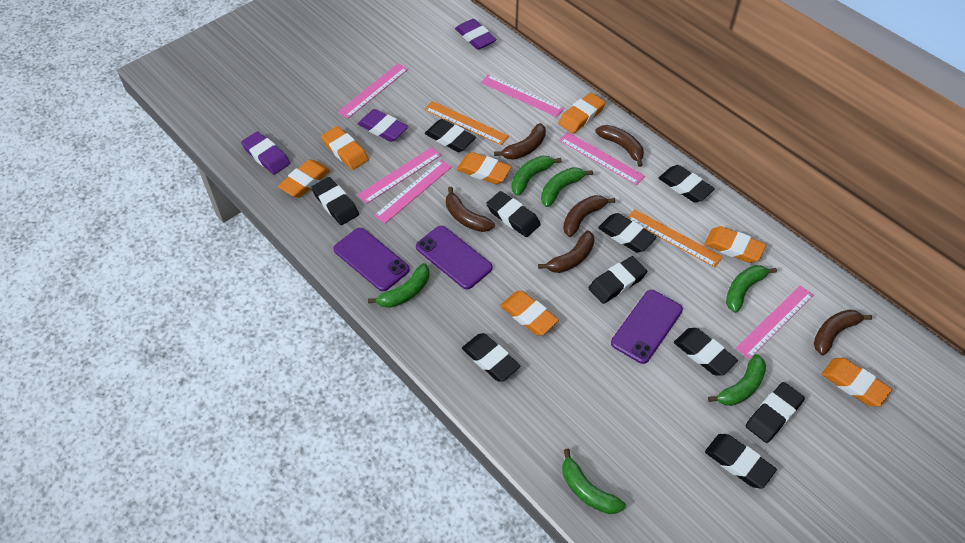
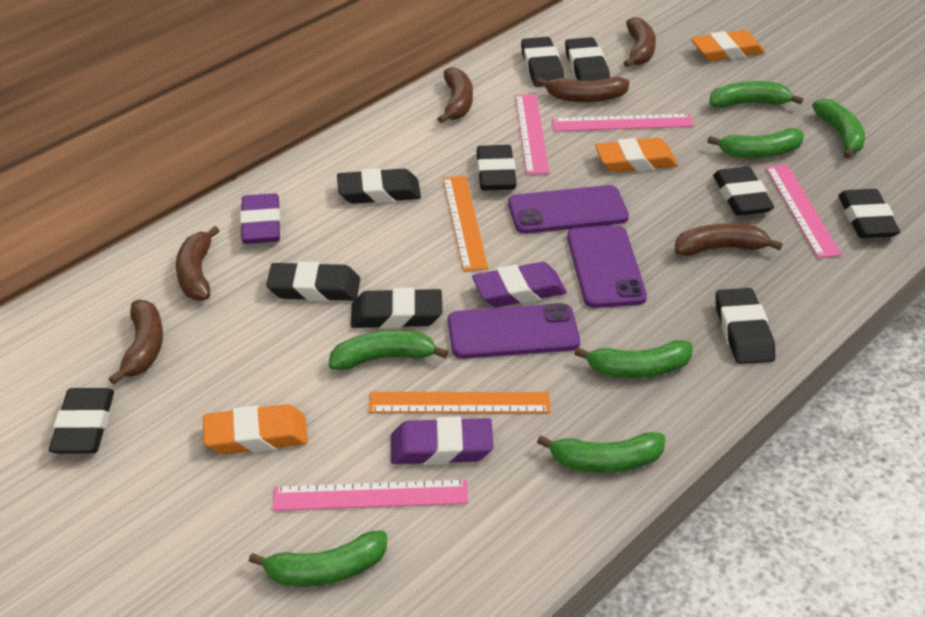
green banana: 6 -> 7
orange eraser: 7 -> 3
pink ruler: 6 -> 4

